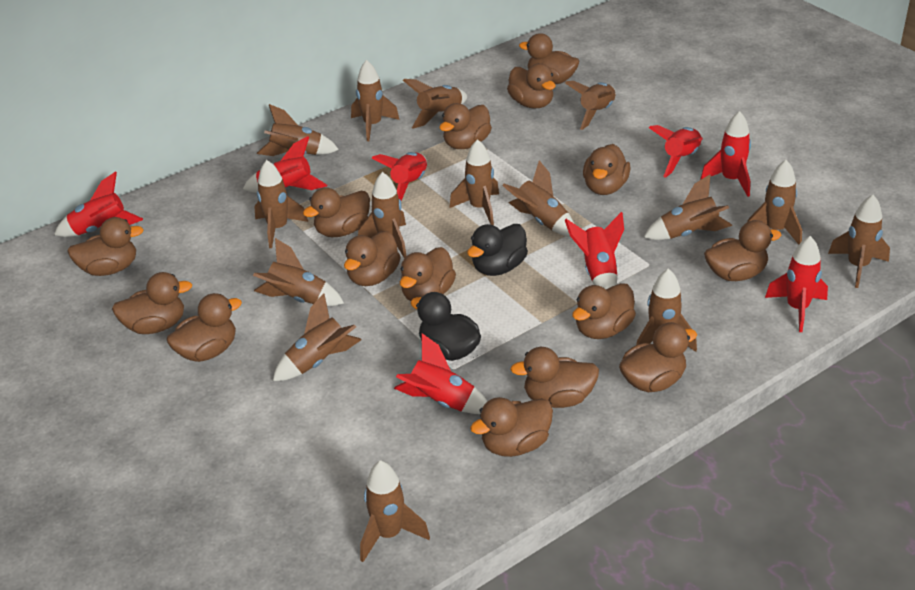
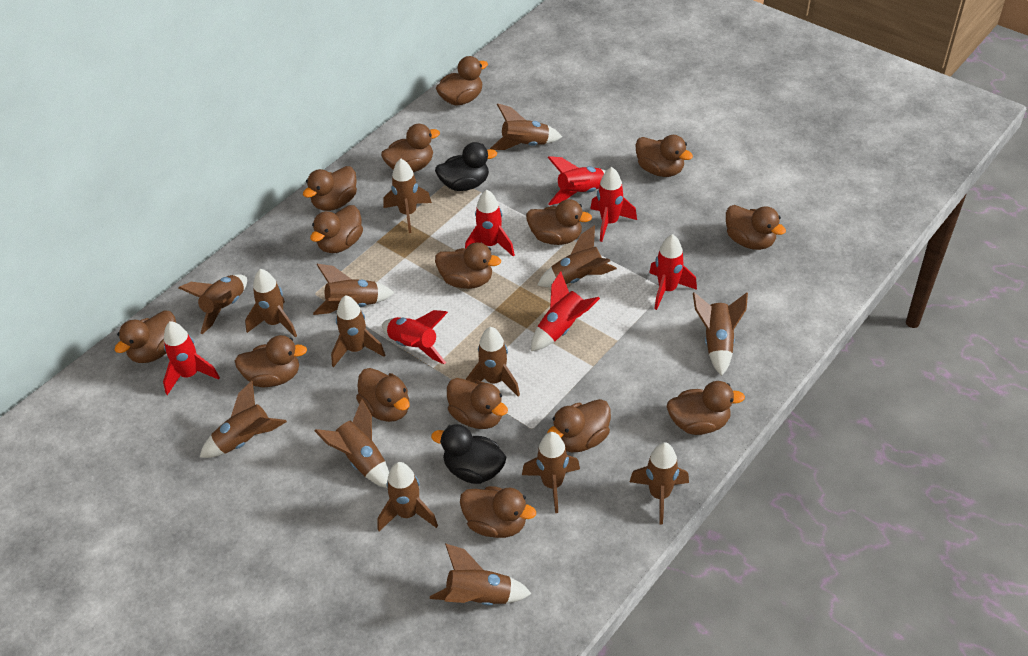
red rocket: 8 -> 7

